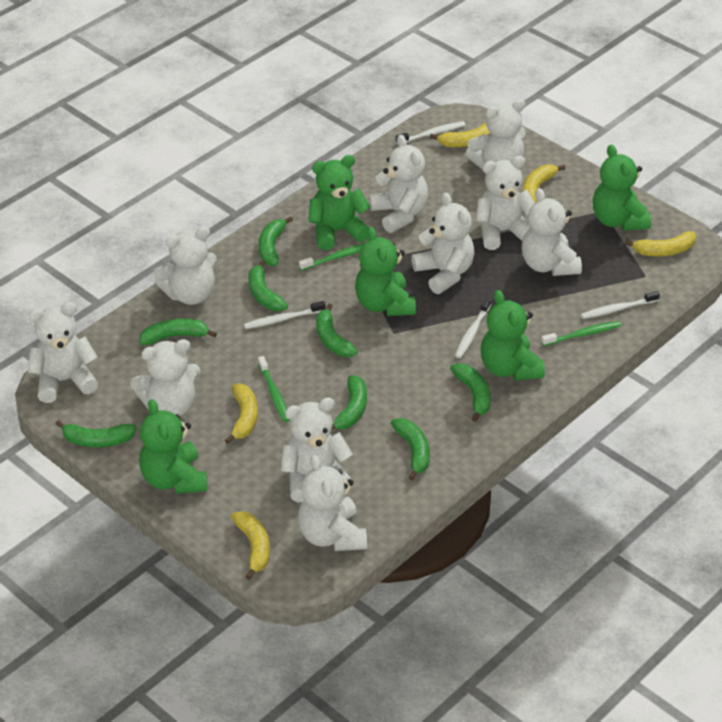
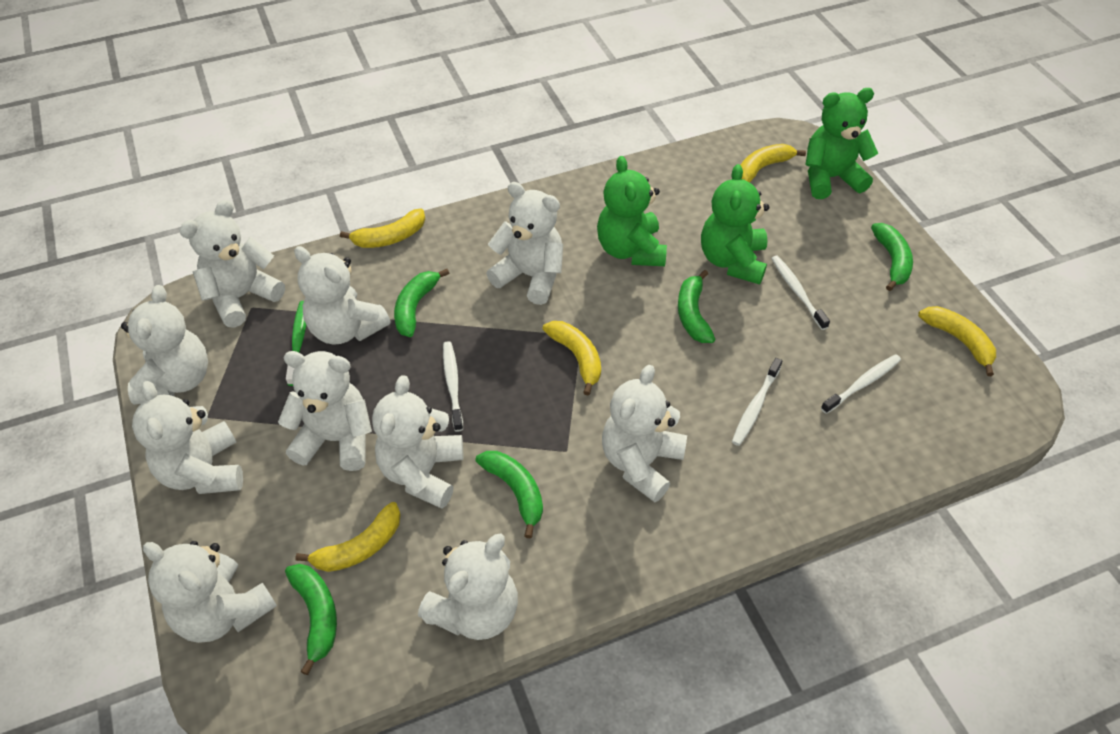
green banana: 8 -> 5
green teddy bear: 5 -> 3
green toothbrush: 3 -> 1

